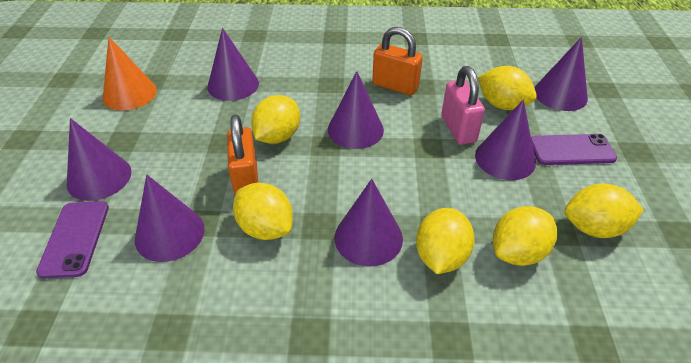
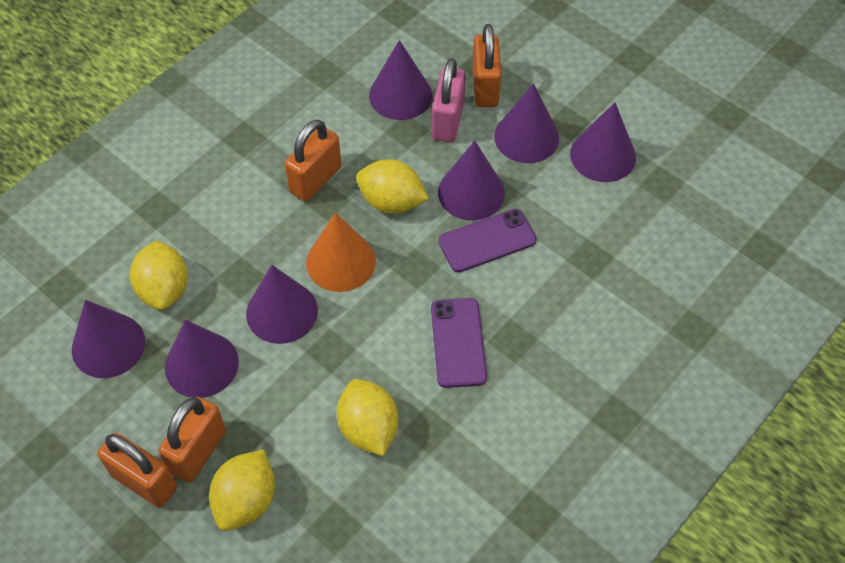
orange padlock: 2 -> 4
yellow lemon: 6 -> 4

